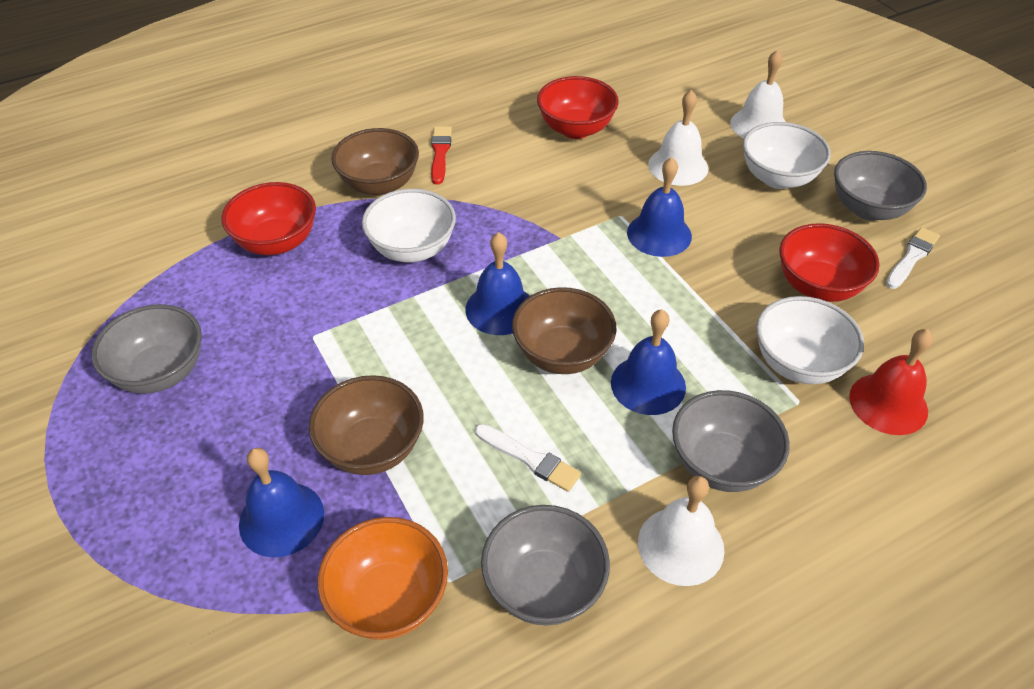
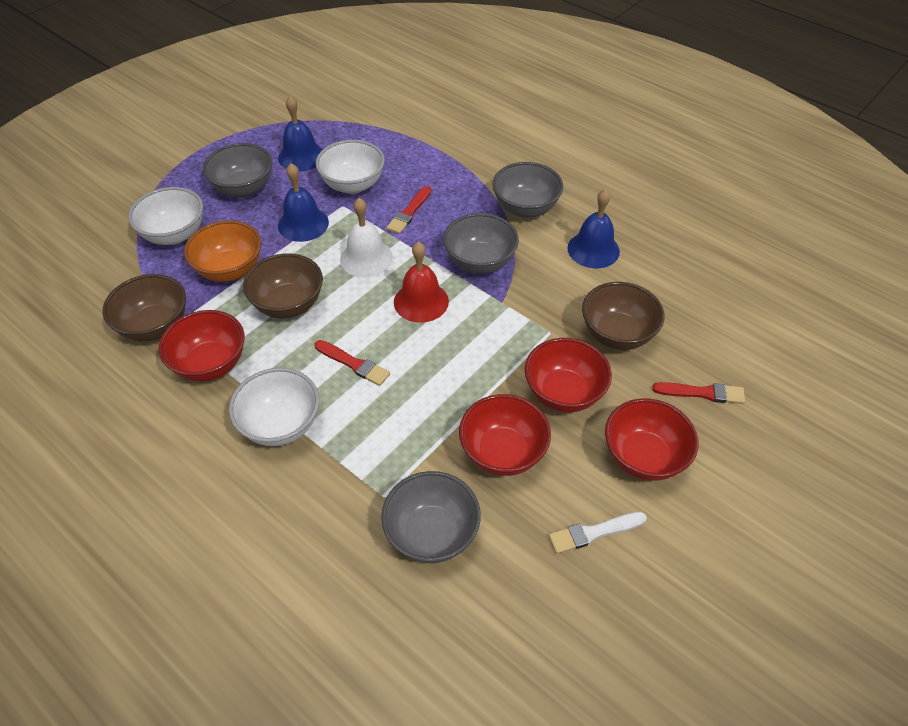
blue bell: 4 -> 3
red bowl: 3 -> 4
red brush: 1 -> 3
white bell: 3 -> 1
white brush: 2 -> 1

